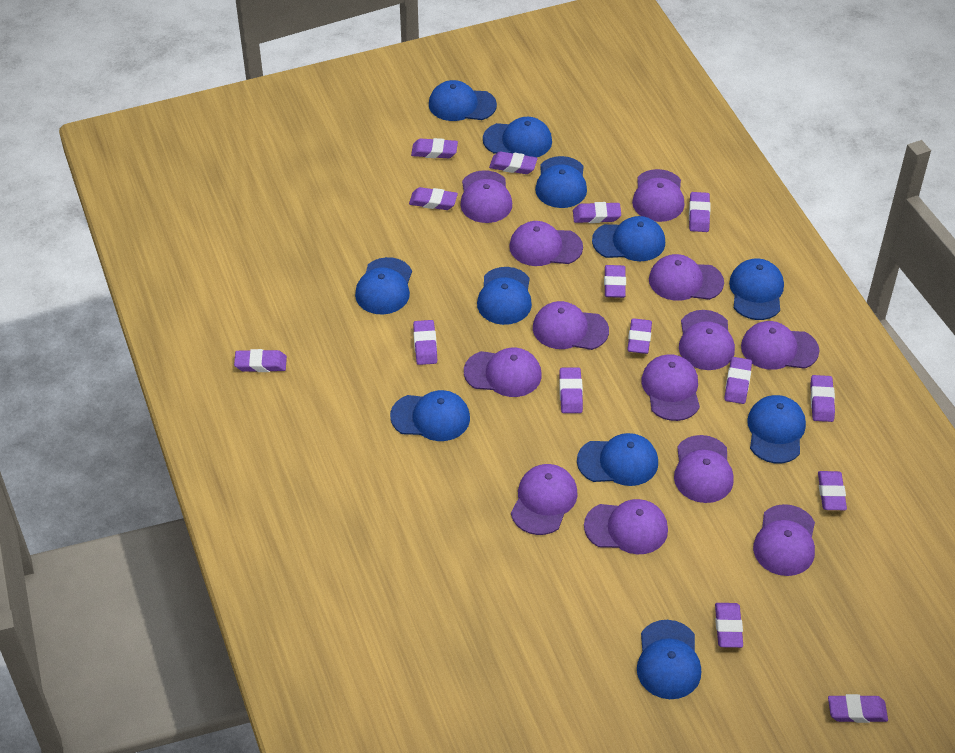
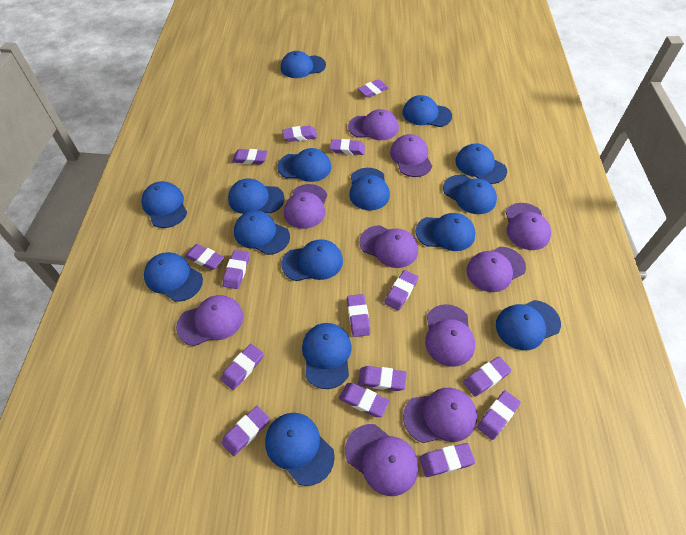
blue cap: 11 -> 15
purple cap: 13 -> 10

